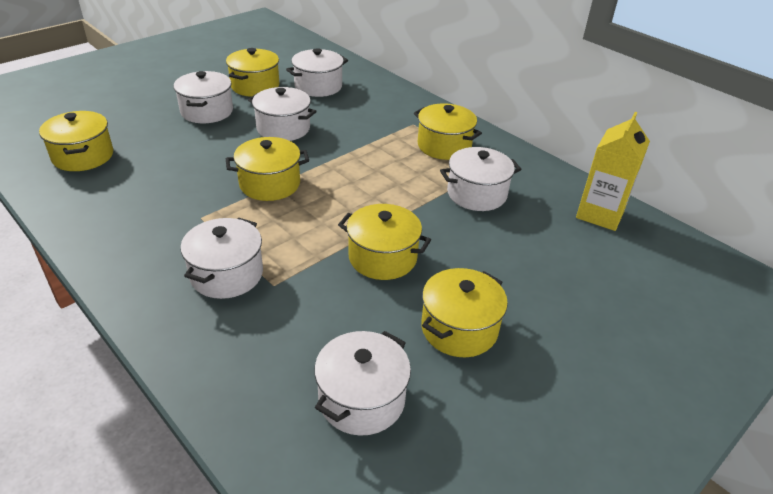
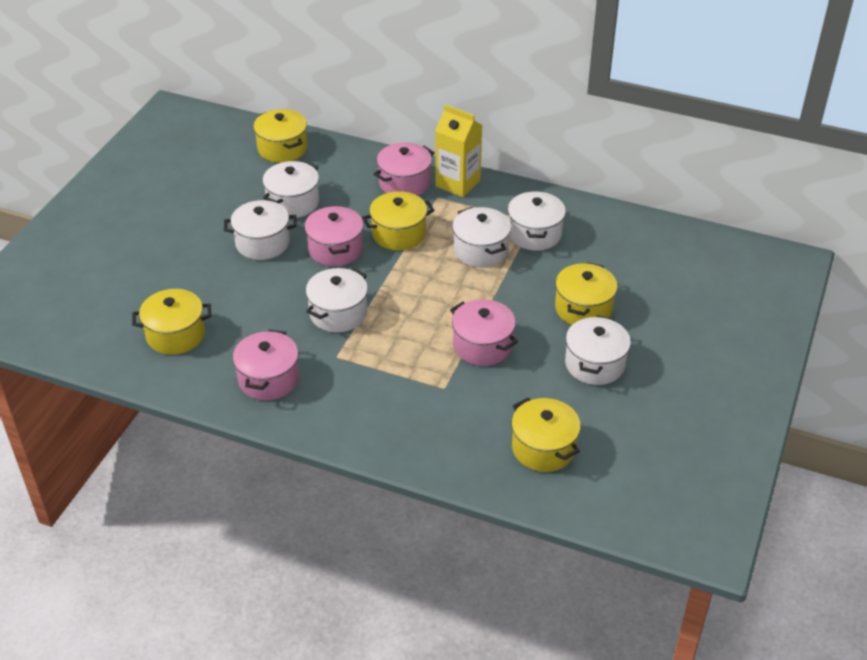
pink pot: 0 -> 4
yellow pot: 6 -> 5

